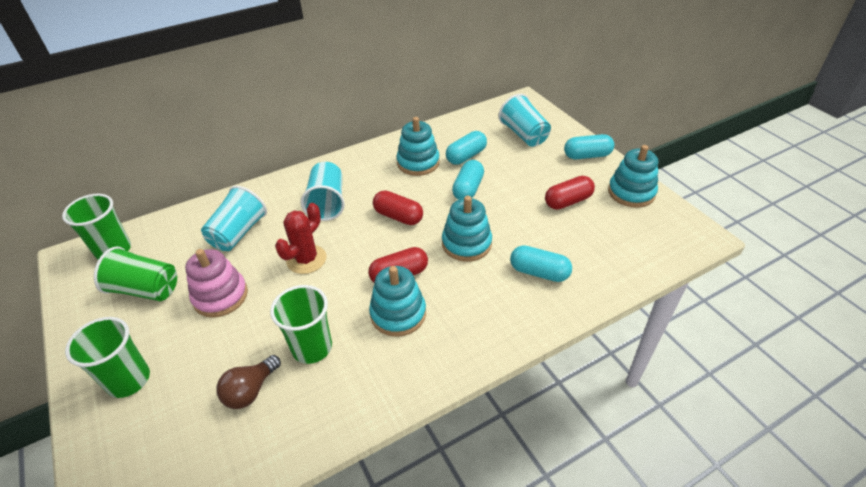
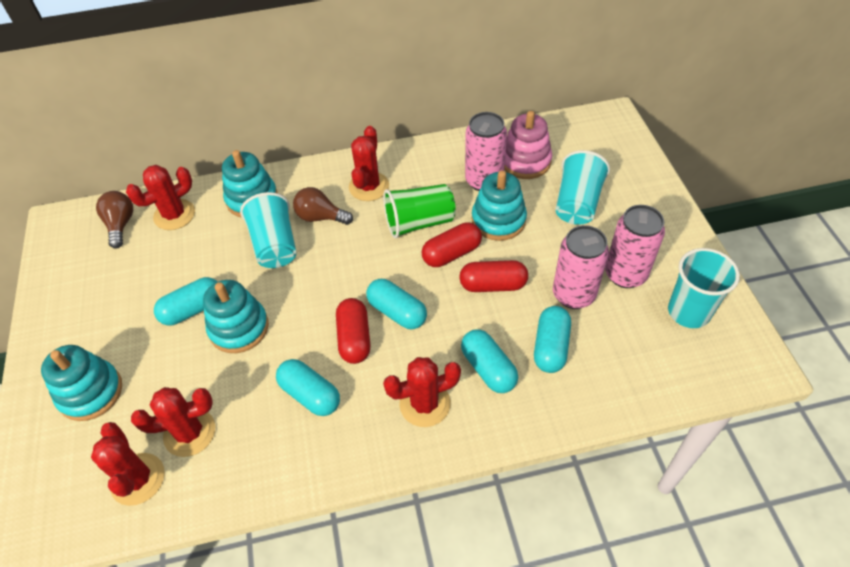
brown light bulb: 1 -> 2
green cup: 4 -> 1
pink can: 0 -> 3
red cactus: 1 -> 5
turquoise capsule: 4 -> 5

